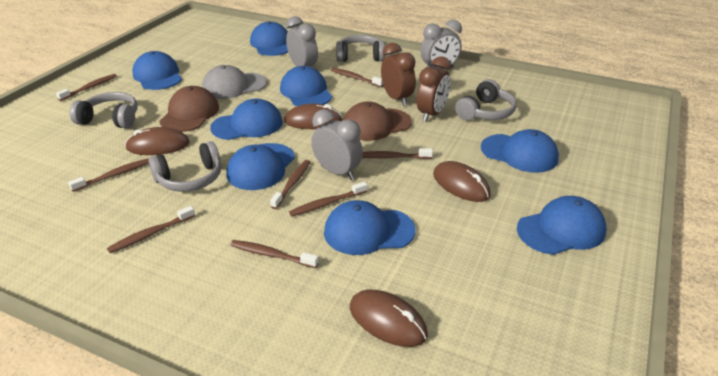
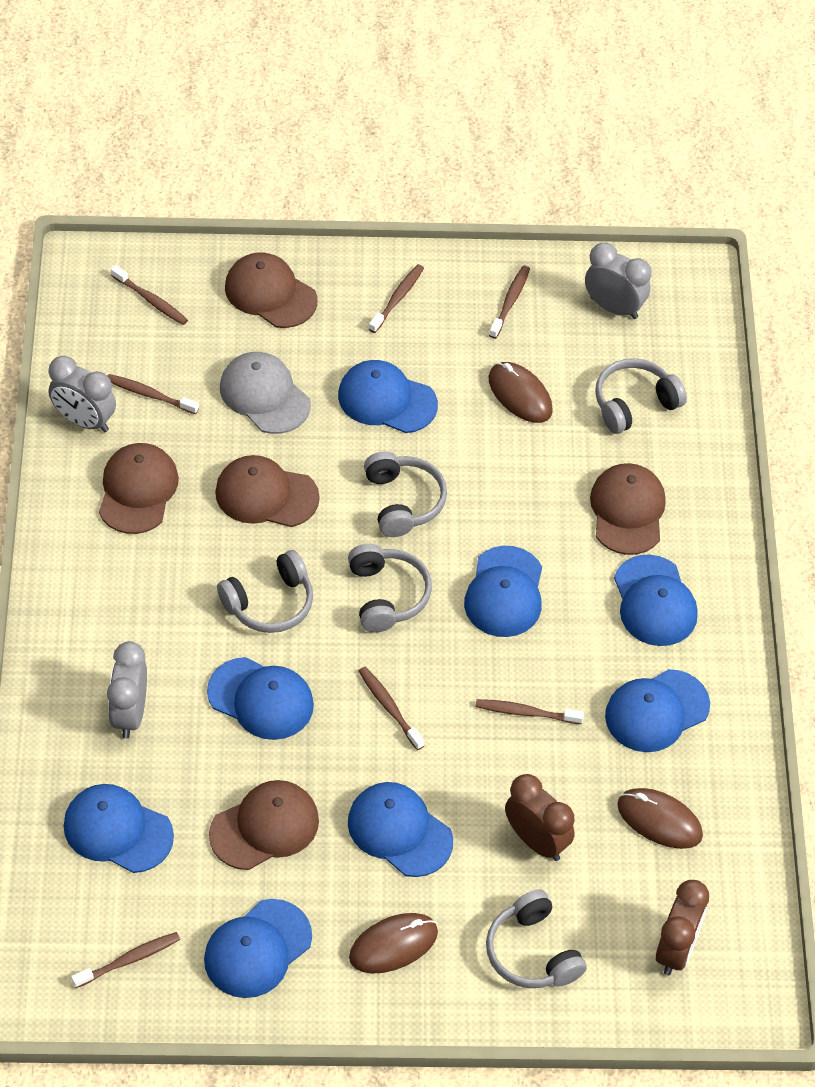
brown cap: 2 -> 5
brown mouse: 4 -> 3
brown toothbrush: 8 -> 7
grey headphones: 4 -> 5

